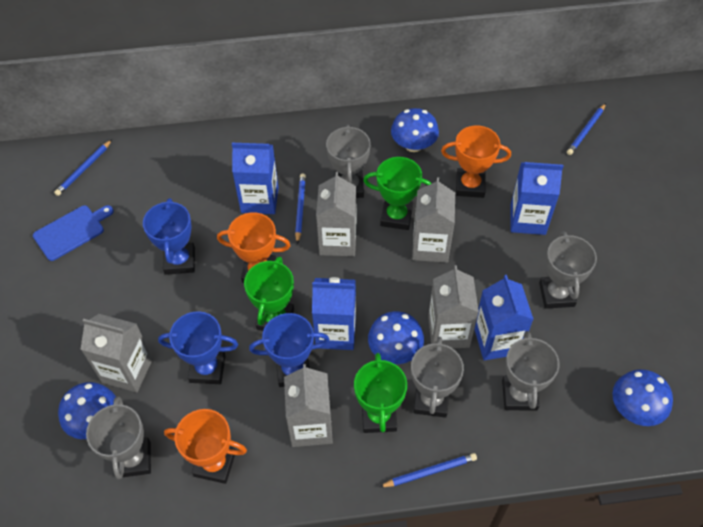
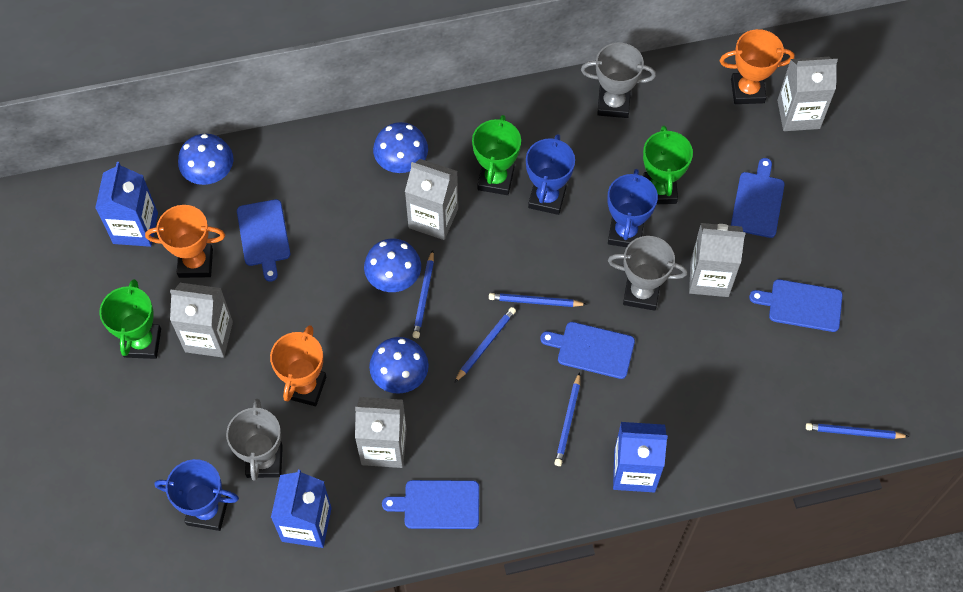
blue carton: 4 -> 3
blue cutting board: 1 -> 5
blue pencil: 4 -> 5
grey trophy: 5 -> 3

